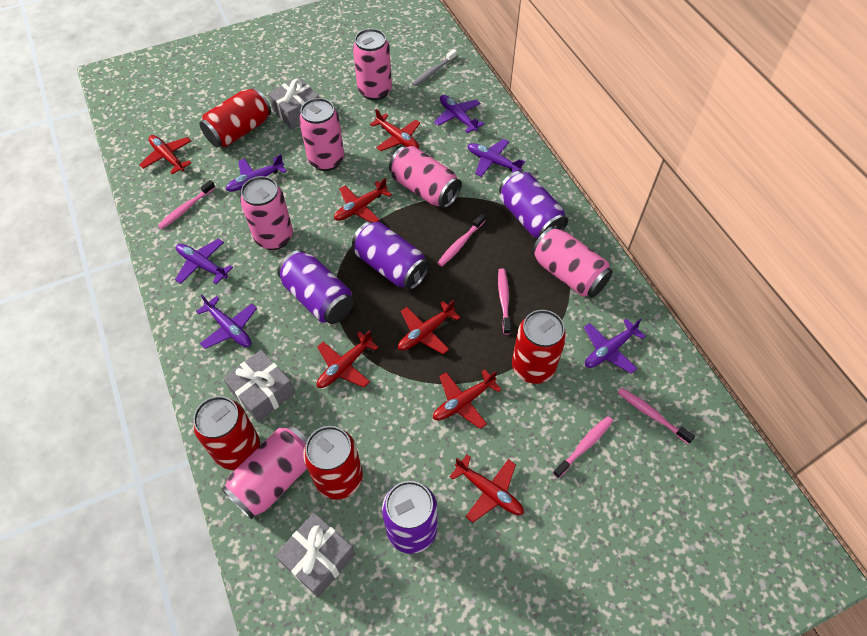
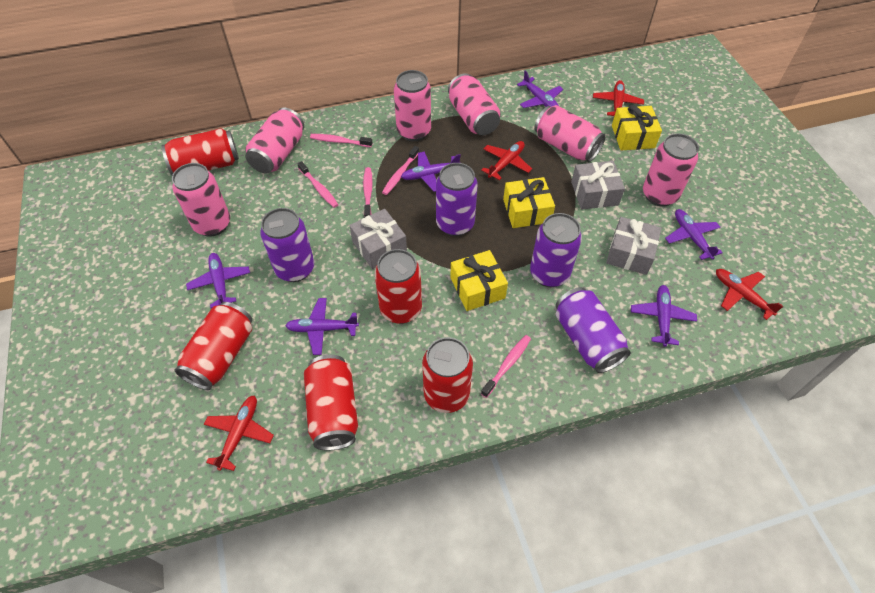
grey toothbrush: 1 -> 0
red can: 4 -> 5
red plane: 7 -> 4
yellow gift: 0 -> 3

